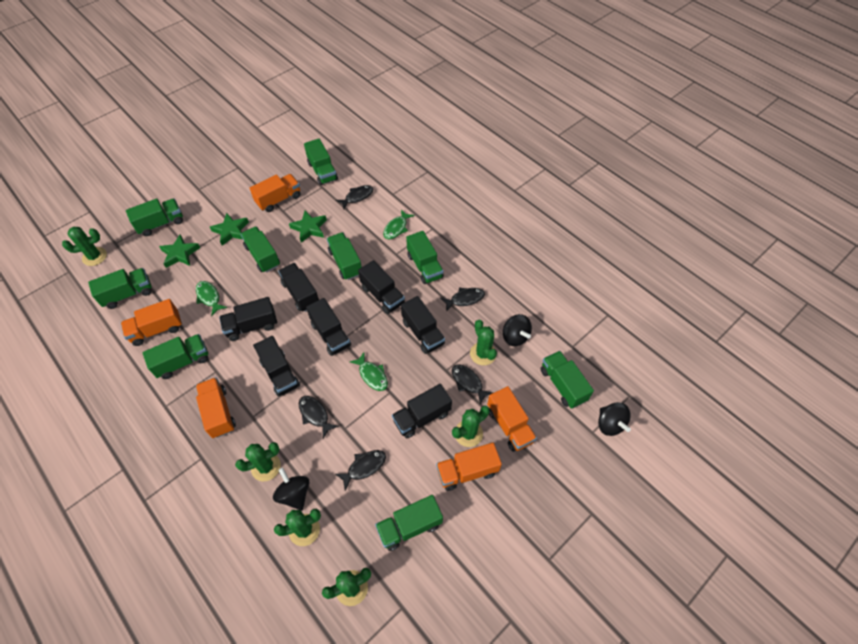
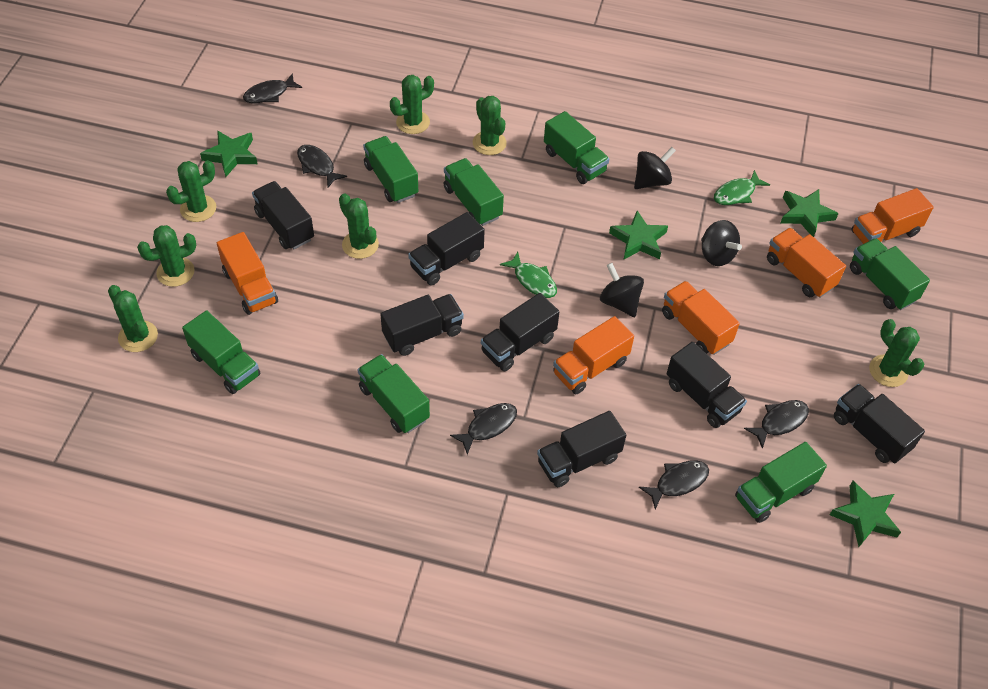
green cactus: 6 -> 7
green fish: 3 -> 2
green star: 3 -> 4
green truck: 9 -> 7

